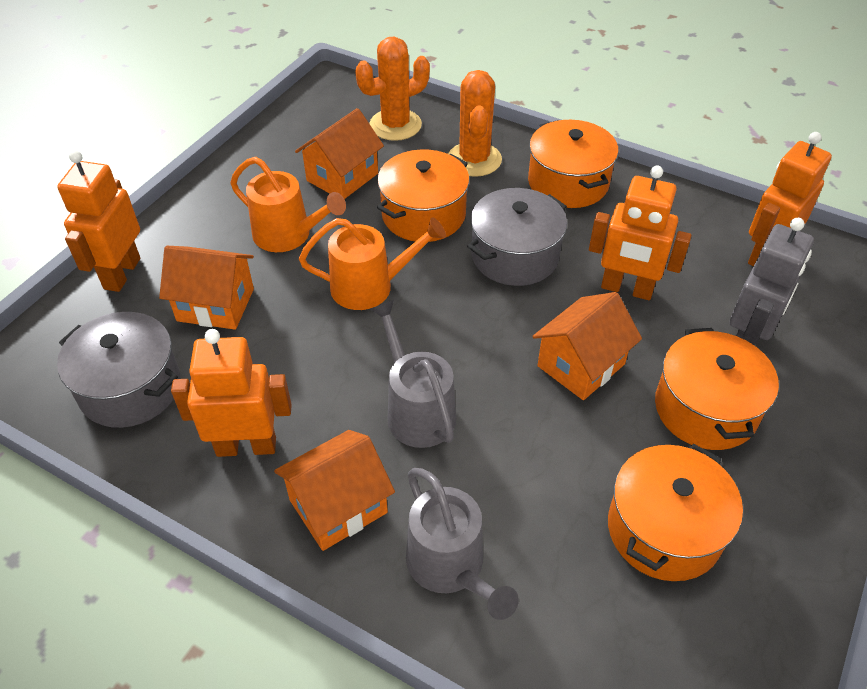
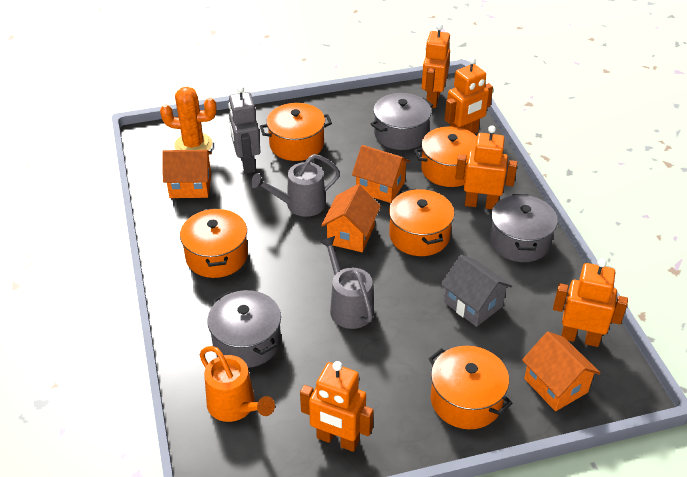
grey house: 0 -> 1
grey pot: 2 -> 3
orange cactus: 2 -> 1
orange pot: 4 -> 5
orange robot: 4 -> 5
orange watering can: 2 -> 1

